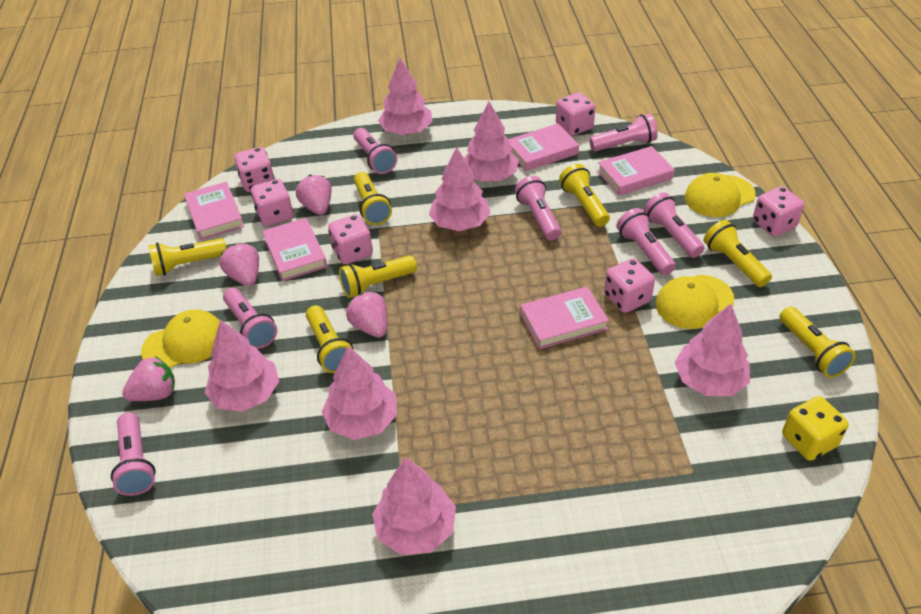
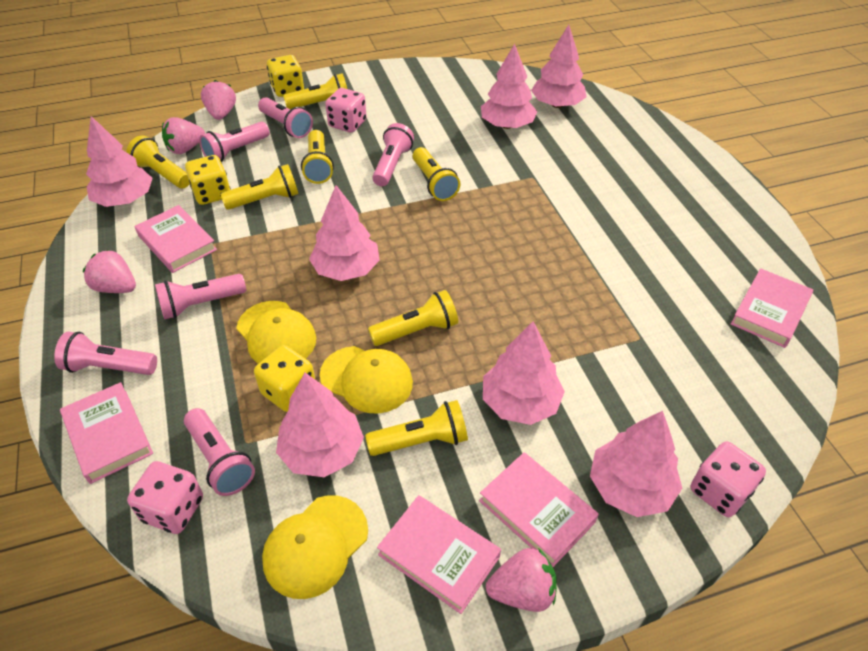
pink dice: 6 -> 3
pink flashlight: 7 -> 6
yellow dice: 1 -> 3

